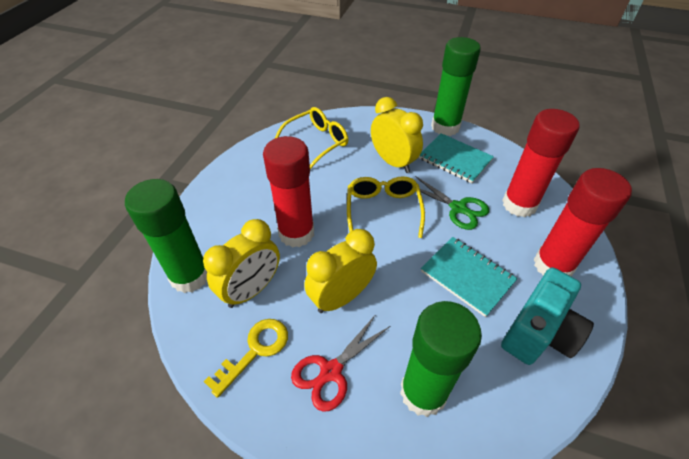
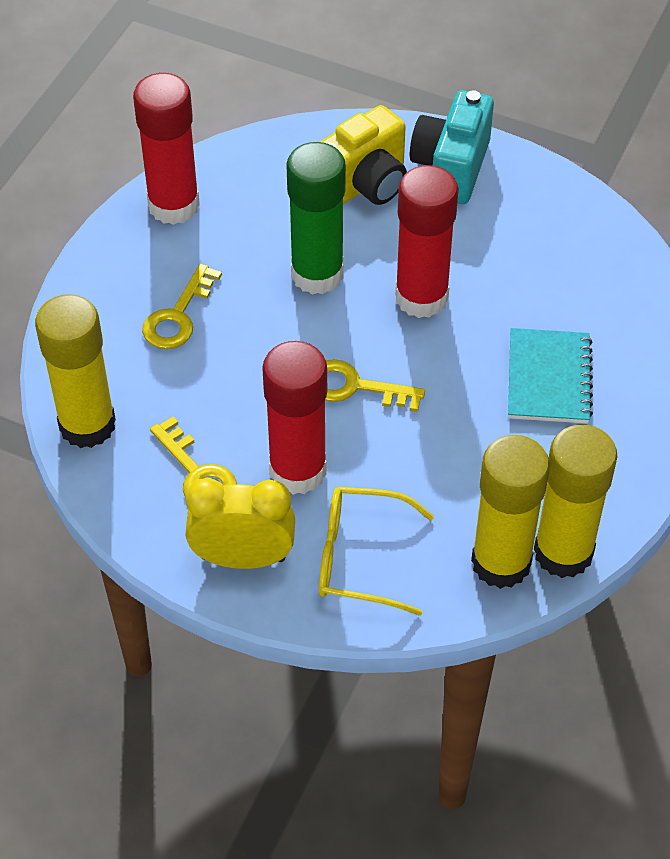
green glue stick: 3 -> 1
green scissors: 1 -> 0
red scissors: 1 -> 0
turquoise notebook: 2 -> 1
yellow camera: 0 -> 1
yellow clock: 3 -> 1
yellow glasses: 2 -> 1
yellow glue stick: 0 -> 3
yellow key: 1 -> 3

